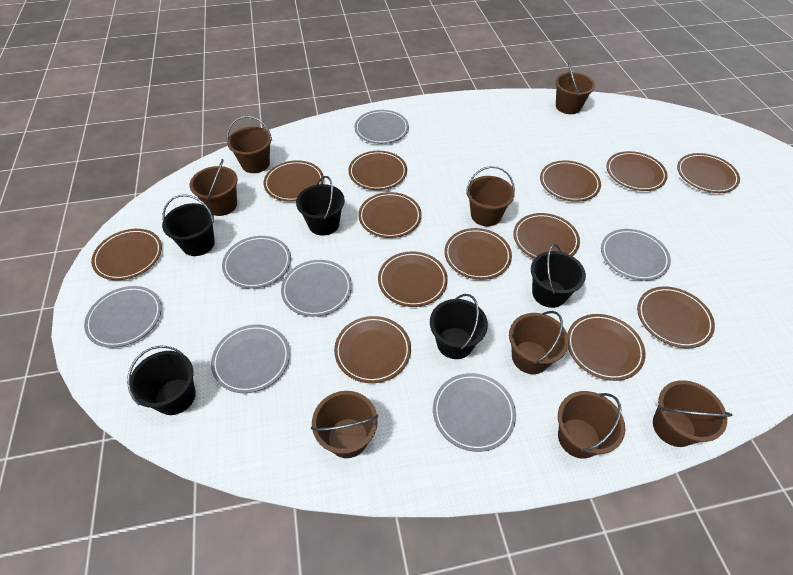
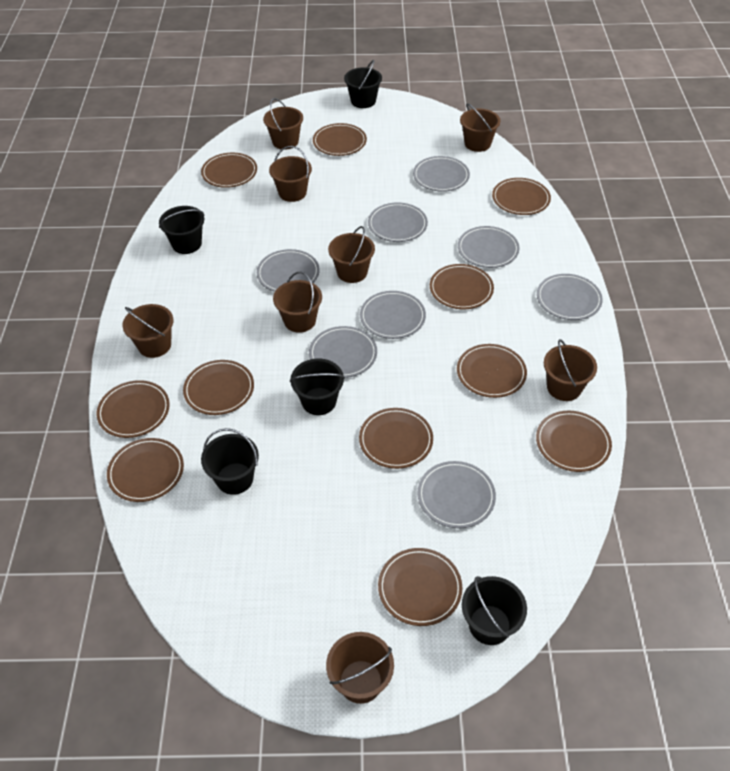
brown plate: 13 -> 11
grey plate: 7 -> 8

